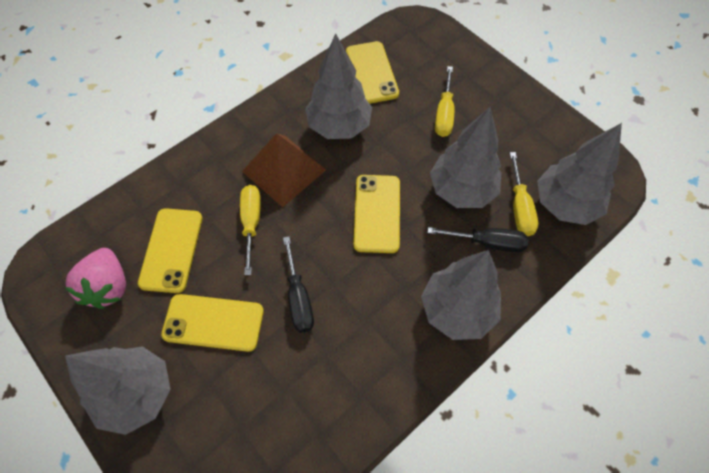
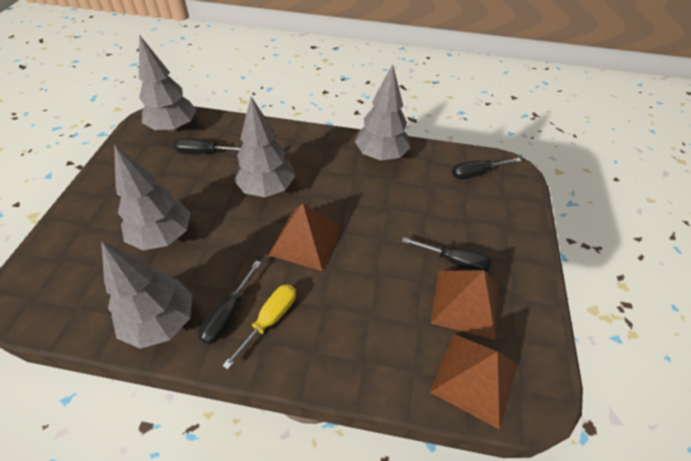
black screwdriver: 2 -> 4
brown pyramid: 1 -> 3
pink strawberry: 1 -> 0
yellow phone: 4 -> 0
yellow screwdriver: 3 -> 1

